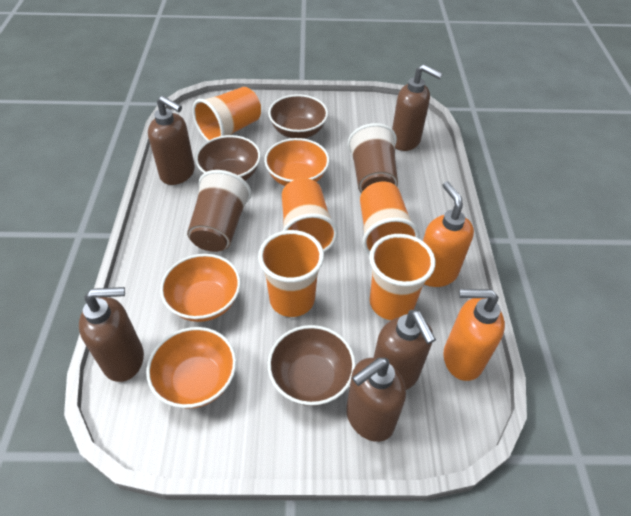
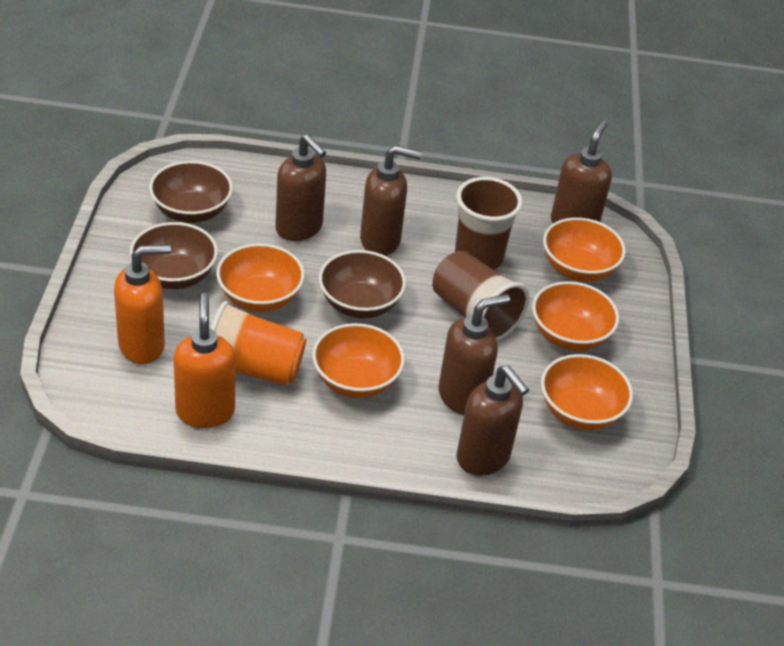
orange bowl: 3 -> 5
orange cup: 5 -> 1

